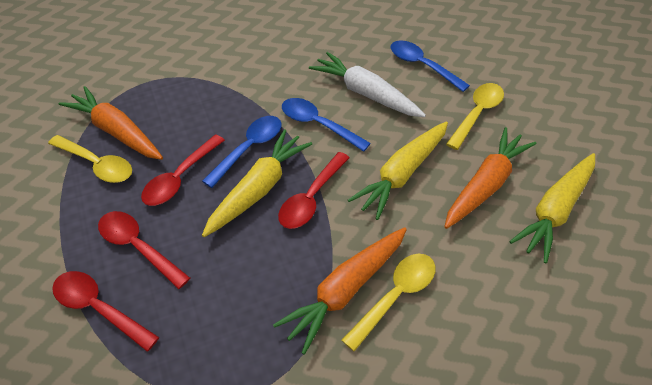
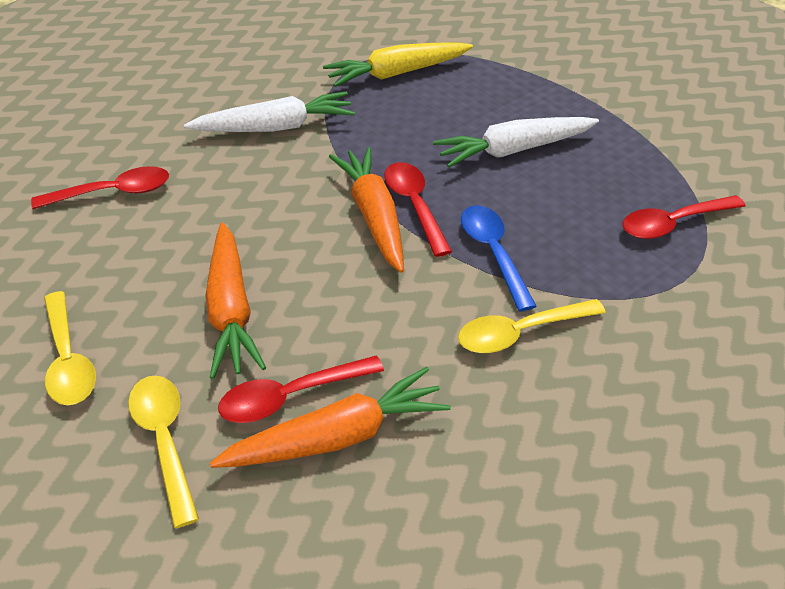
blue spoon: 3 -> 1
white carrot: 1 -> 2
yellow carrot: 3 -> 1

